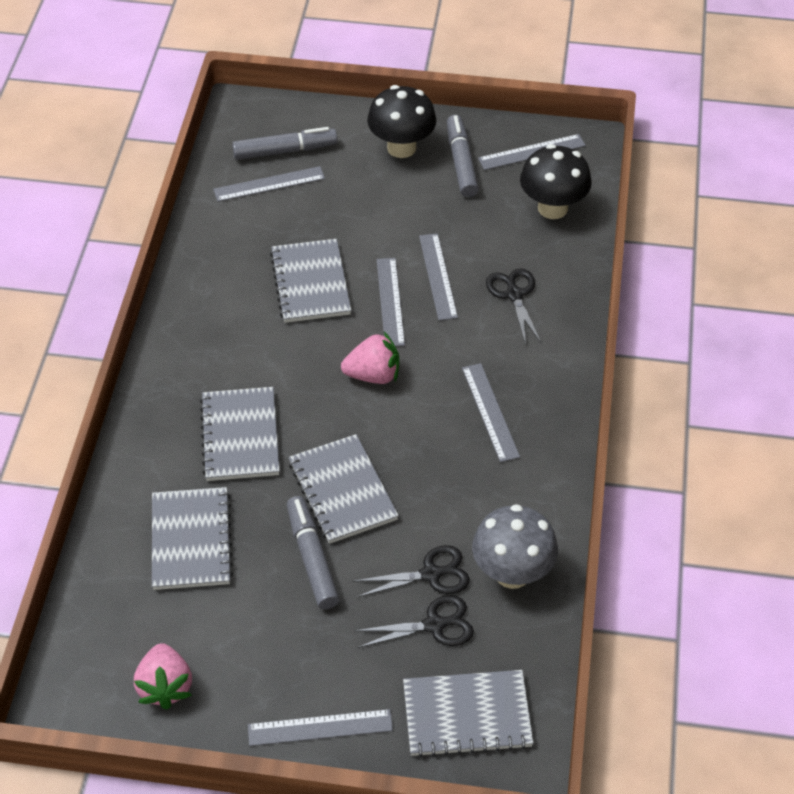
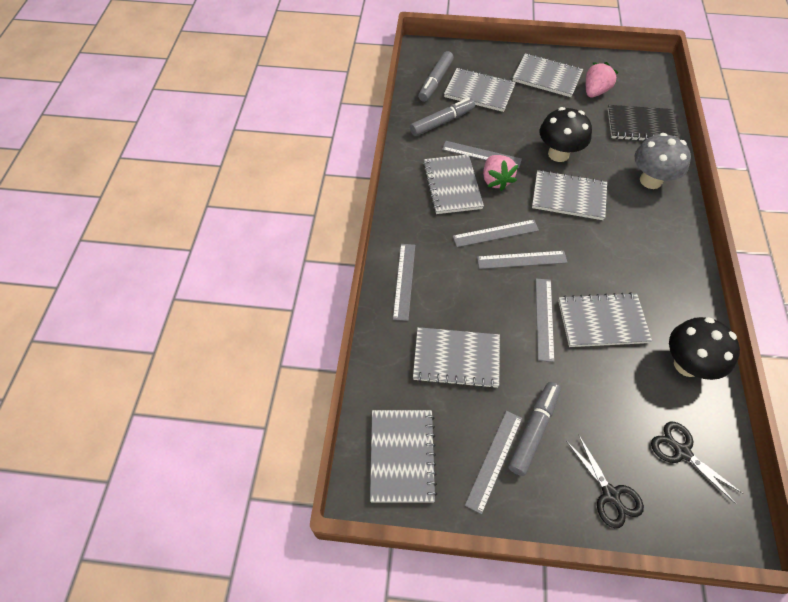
black notebook: 0 -> 1
black scissors: 3 -> 2
grey notebook: 5 -> 7

